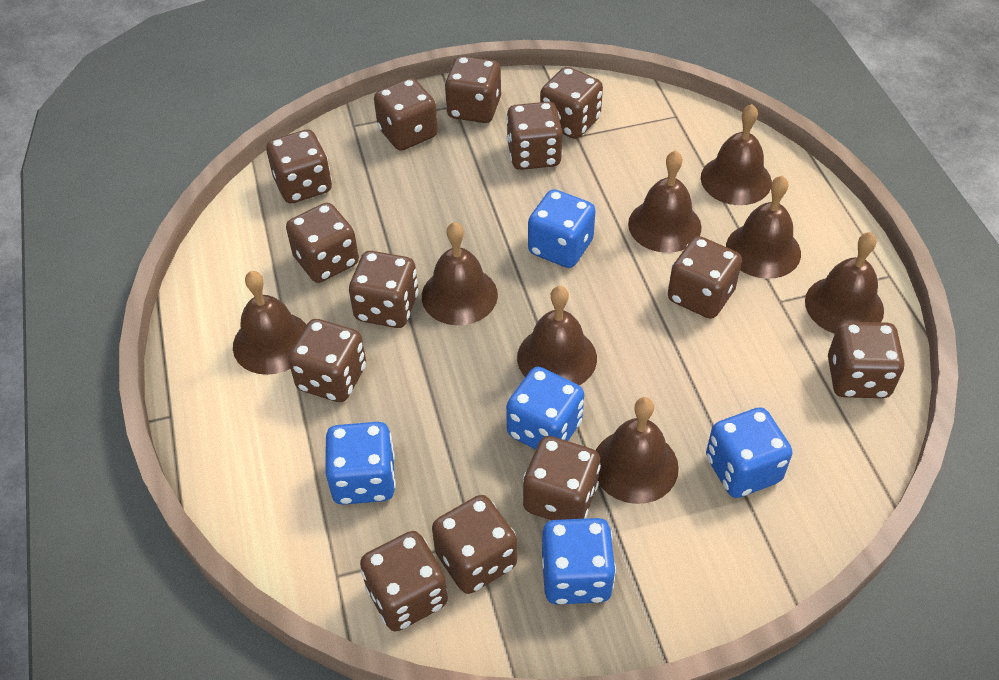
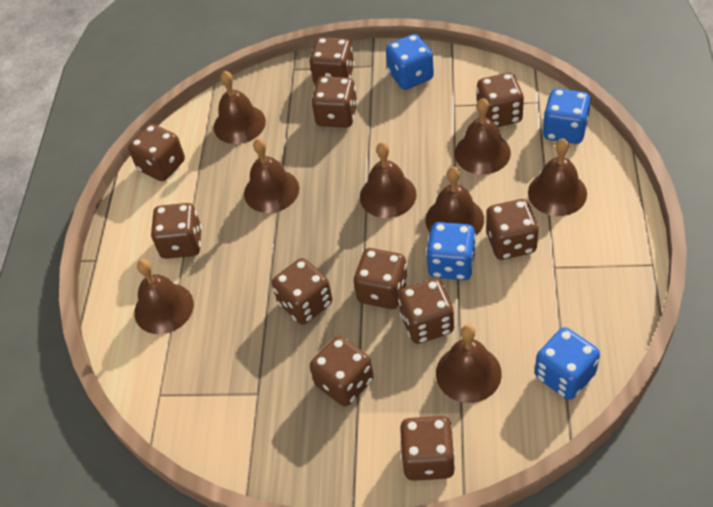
blue dice: 5 -> 4
brown dice: 13 -> 11

